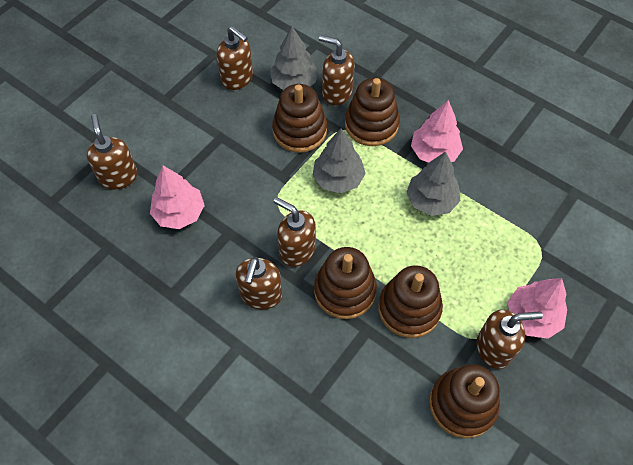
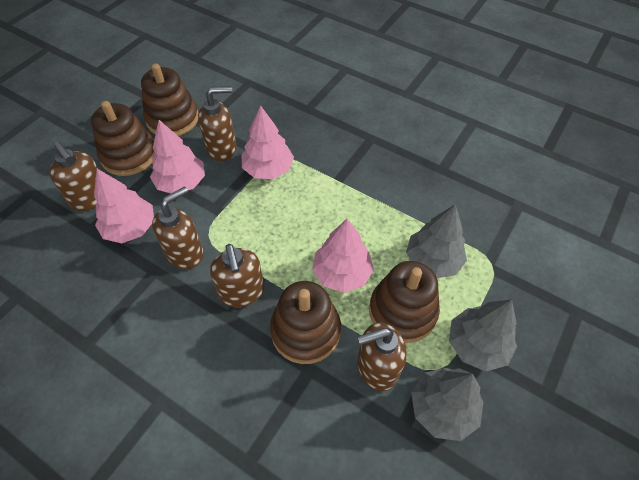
brown soap dispenser: 6 -> 5
brown stacking toy: 5 -> 4
pink tree: 3 -> 4

